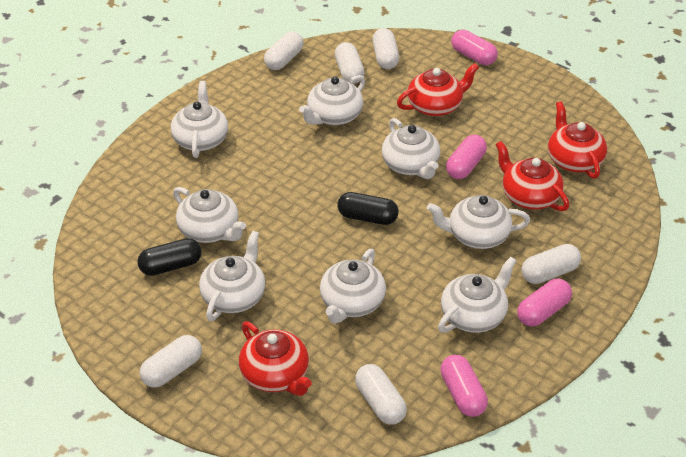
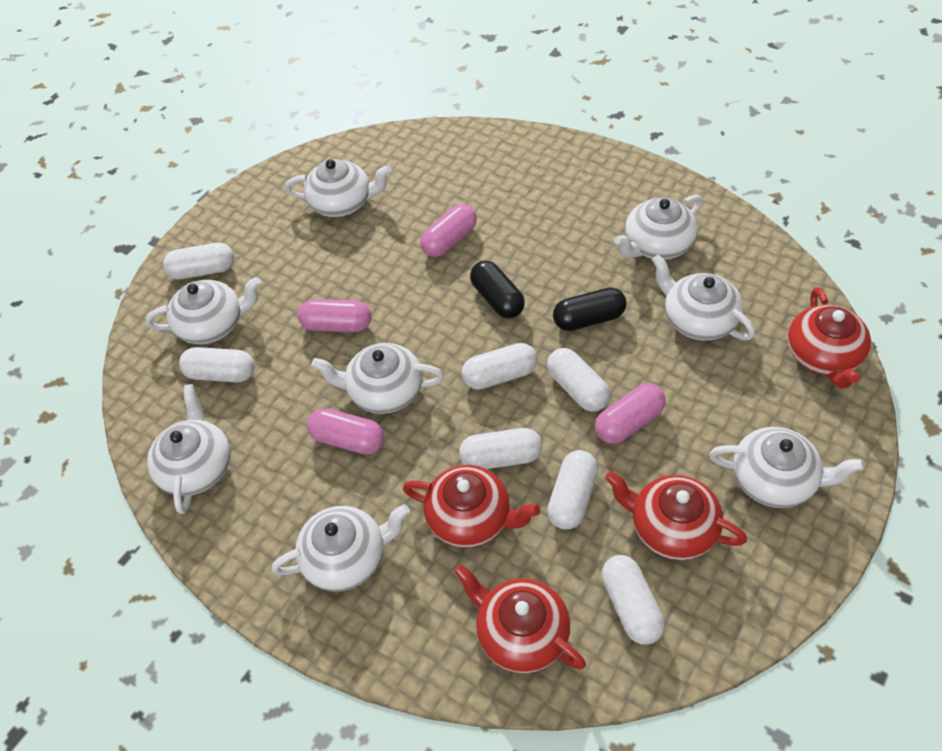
white capsule: 6 -> 7

